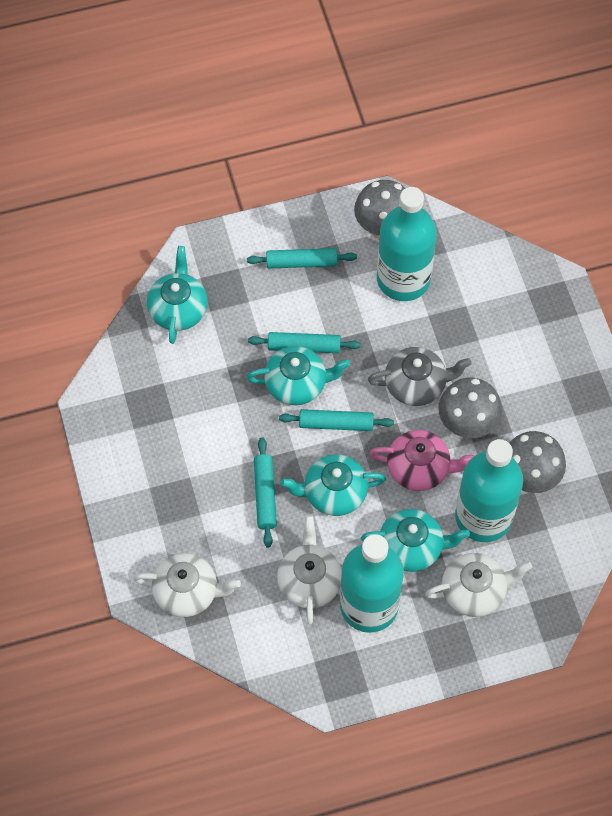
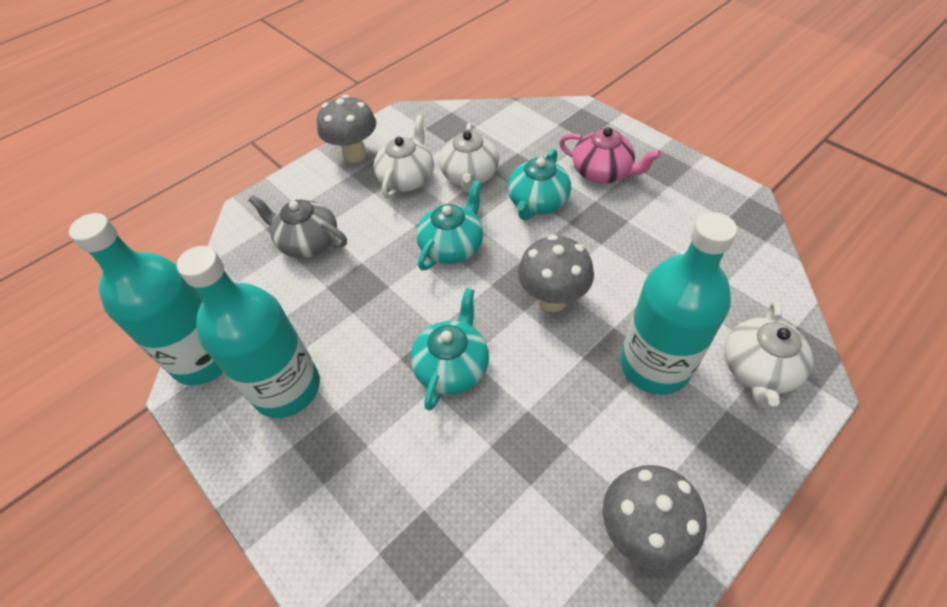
turquoise rolling pin: 4 -> 0
turquoise teapot: 4 -> 3

